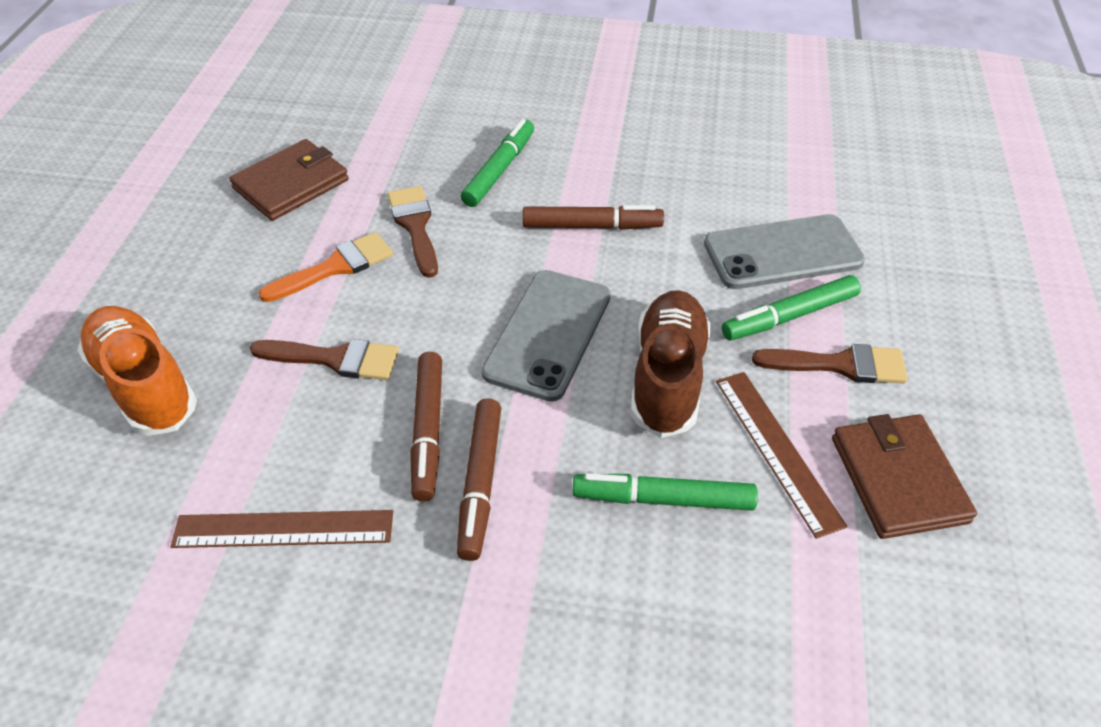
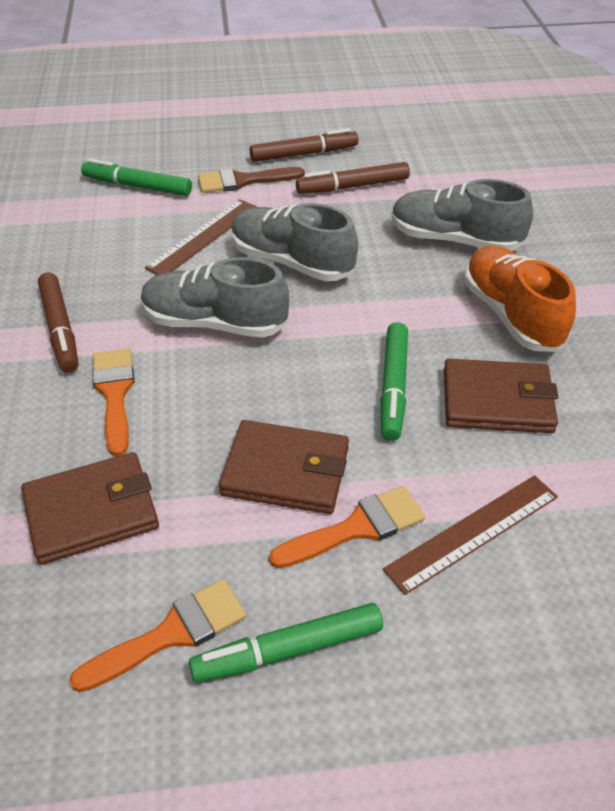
brown brush: 3 -> 1
brown shoe: 1 -> 0
brown wallet: 2 -> 3
grey phone: 2 -> 0
grey shoe: 0 -> 3
orange brush: 1 -> 3

